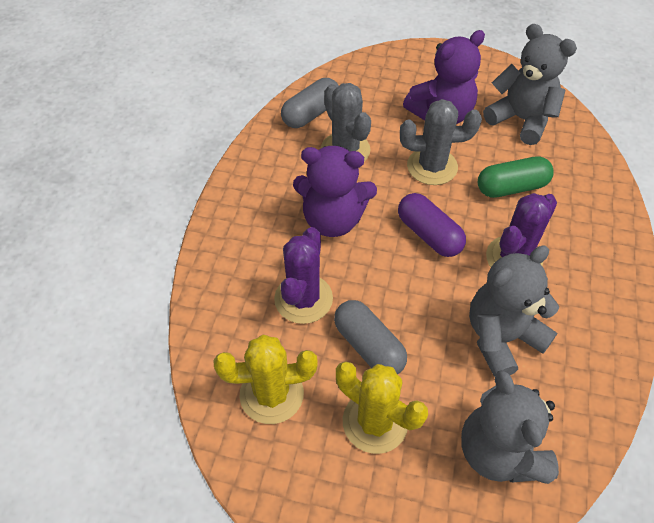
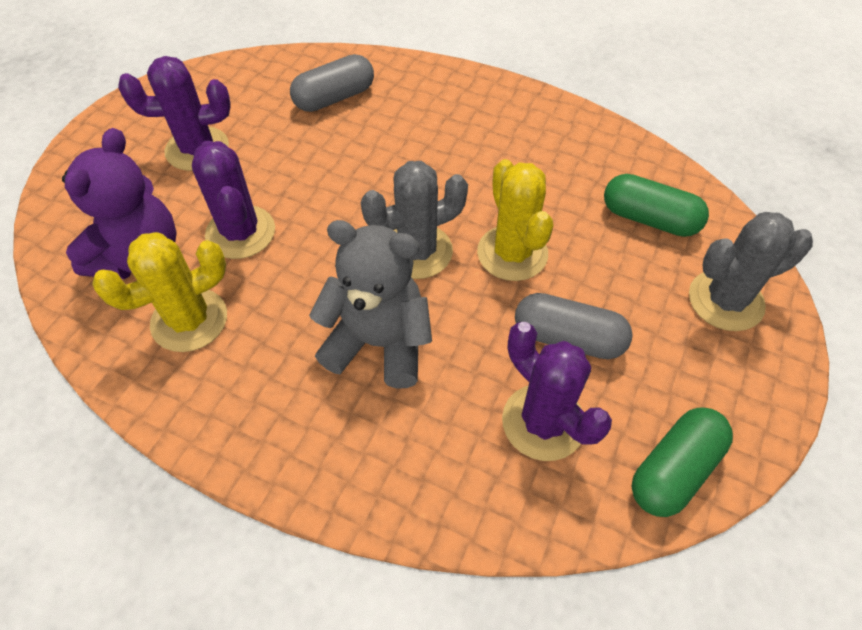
green capsule: 1 -> 2
grey teddy bear: 3 -> 1
purple cactus: 2 -> 3
purple capsule: 1 -> 0
purple teddy bear: 2 -> 1

